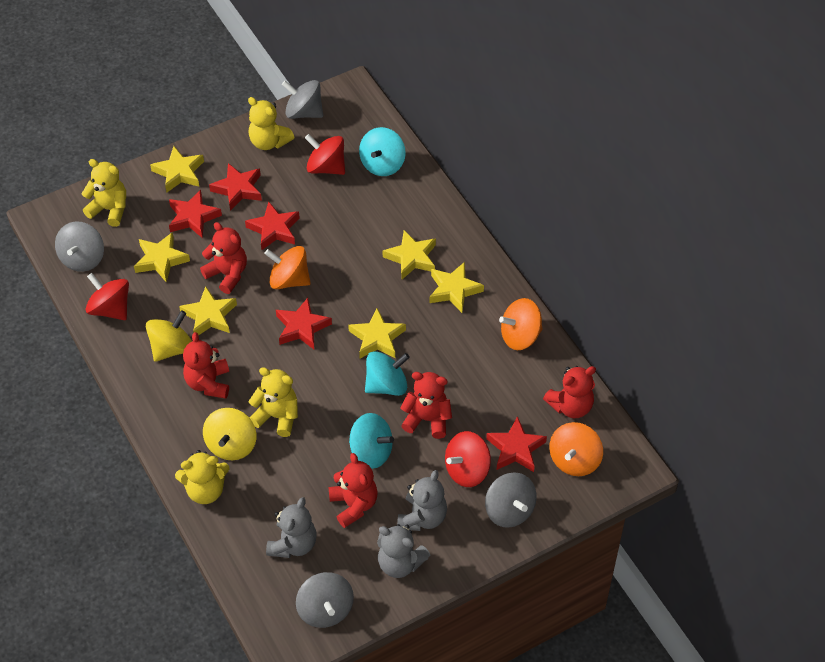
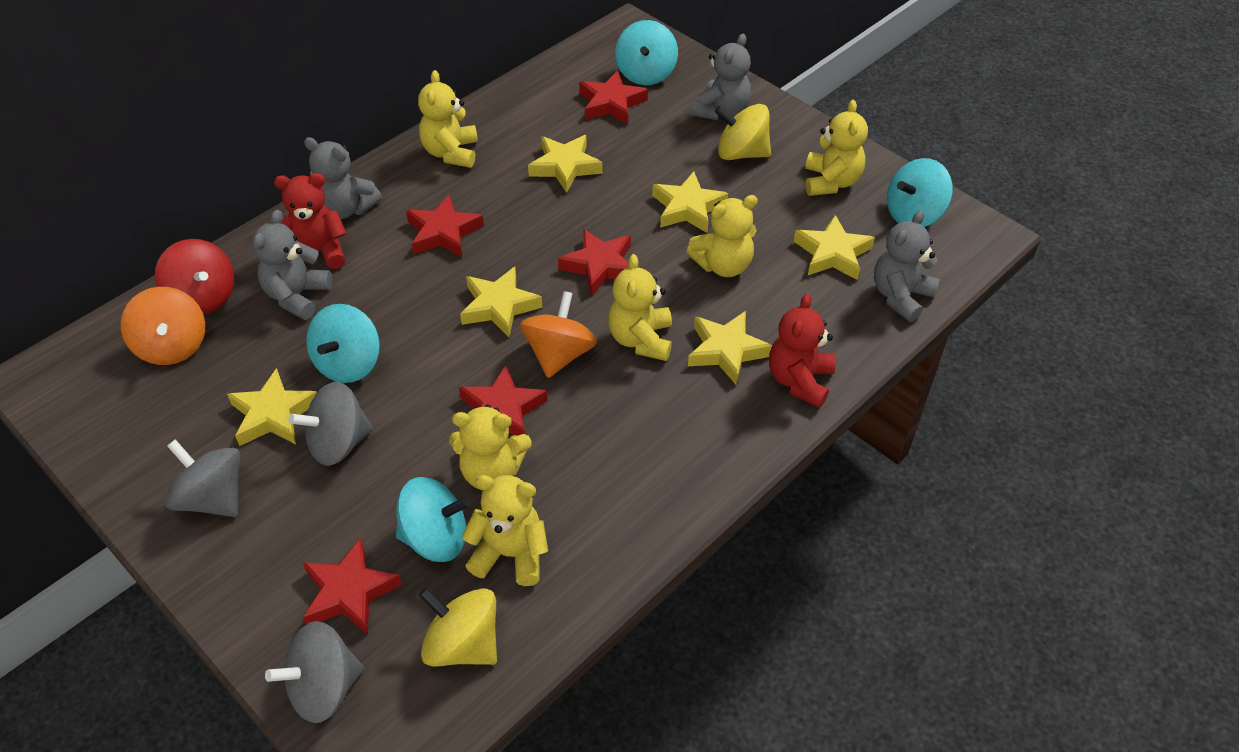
grey spinning top: 4 -> 3
grey teddy bear: 3 -> 4
orange spinning top: 3 -> 2
red spinning top: 3 -> 1
red teddy bear: 5 -> 2
turquoise spinning top: 3 -> 4
yellow teddy bear: 4 -> 6

